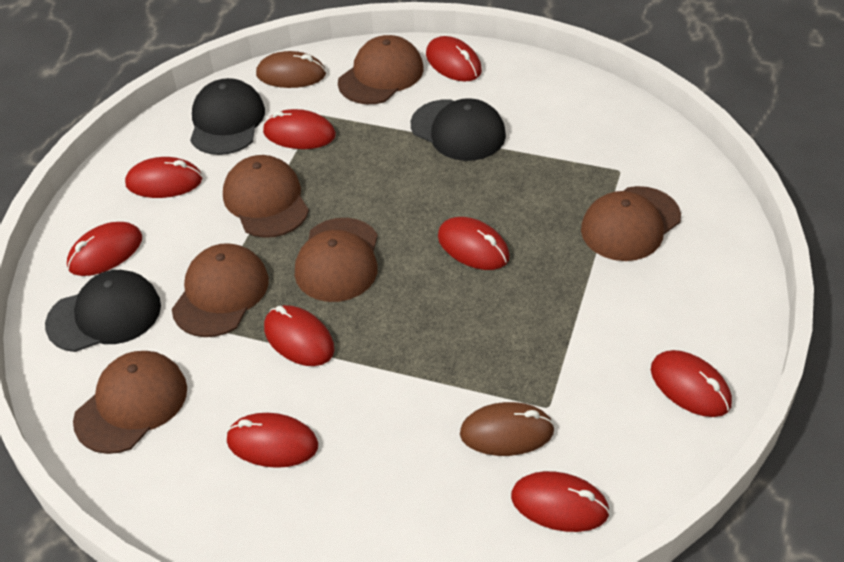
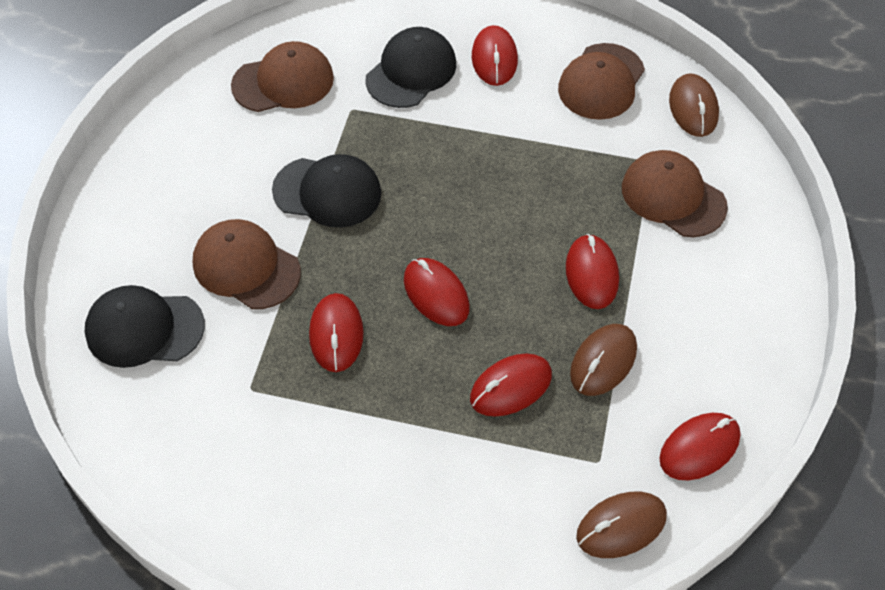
brown cap: 6 -> 4
brown mouse: 2 -> 3
red mouse: 9 -> 6

